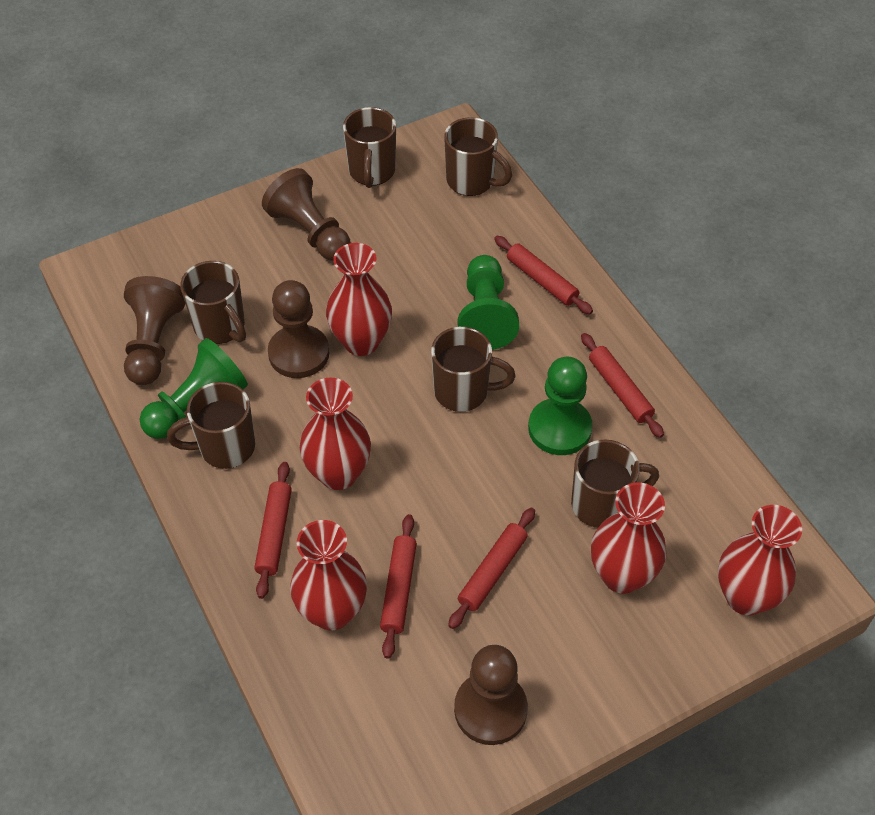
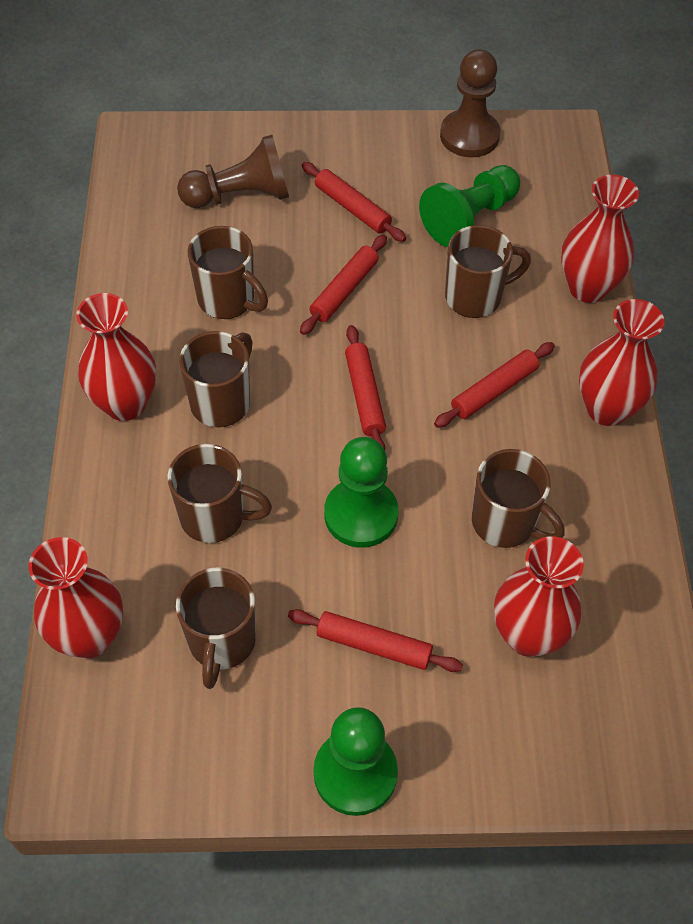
brown pawn: 4 -> 2

